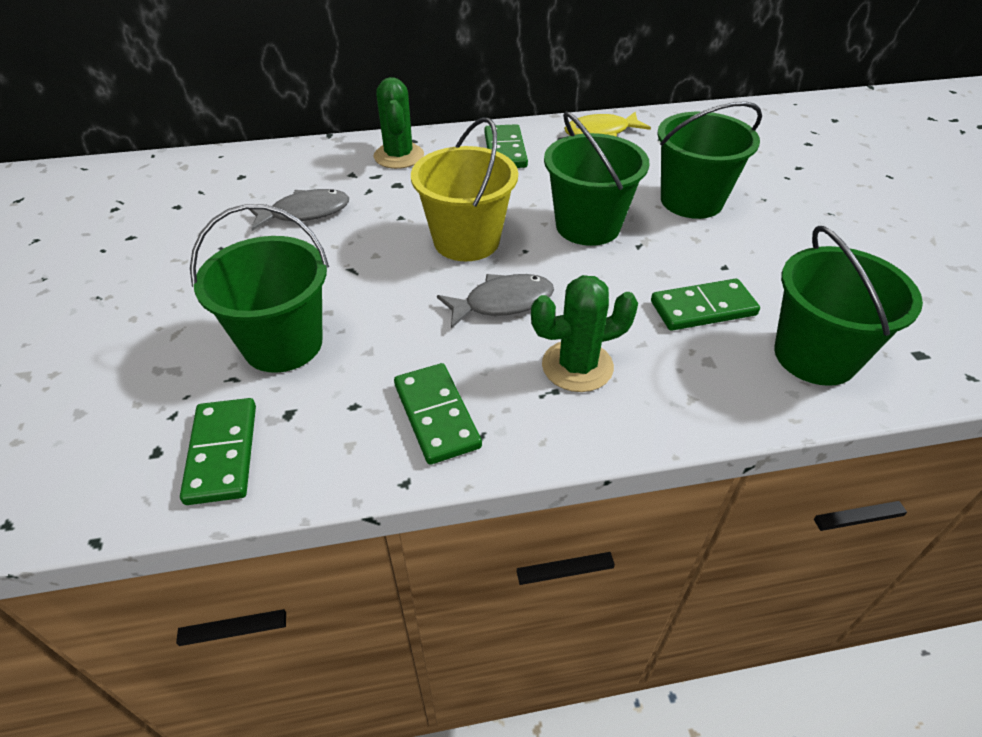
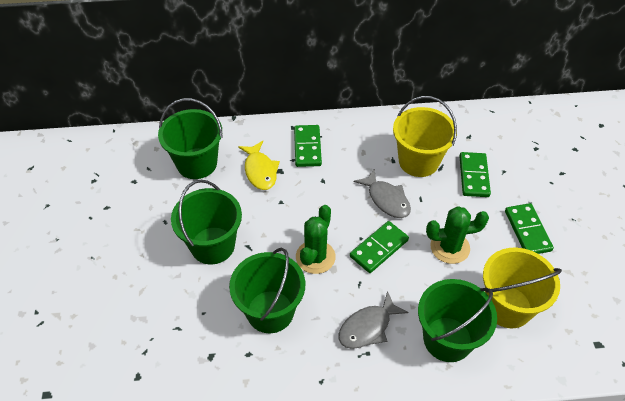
yellow bucket: 1 -> 2

